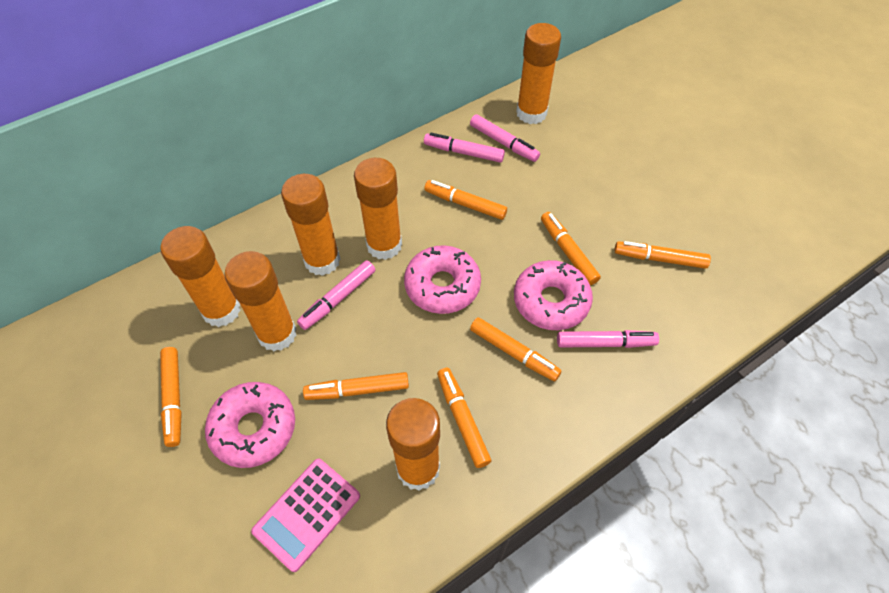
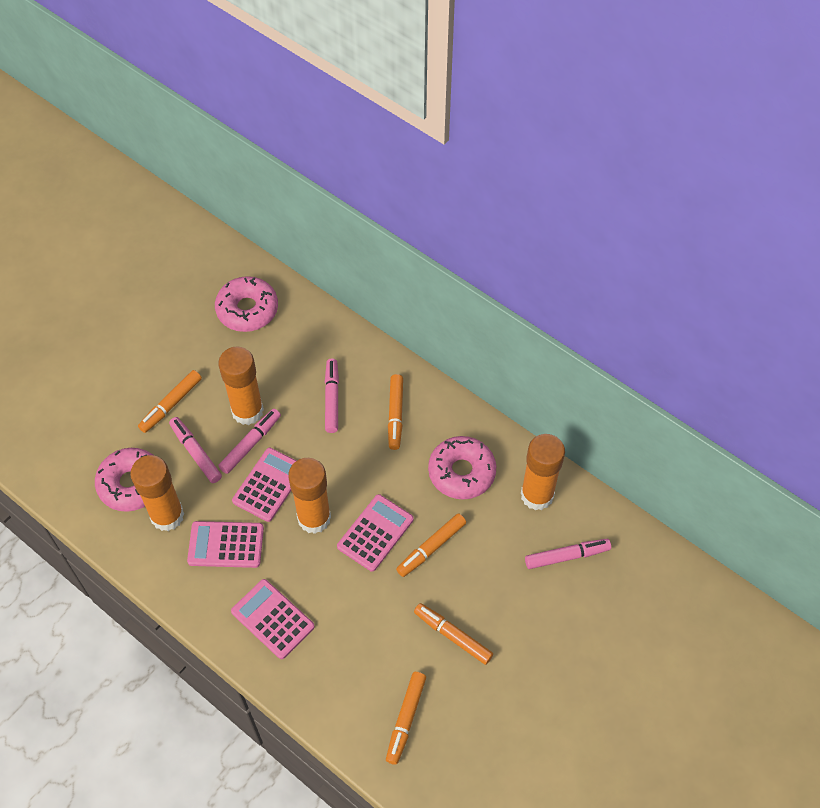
orange glue stick: 6 -> 4
orange marker: 7 -> 5
pink calculator: 1 -> 4

